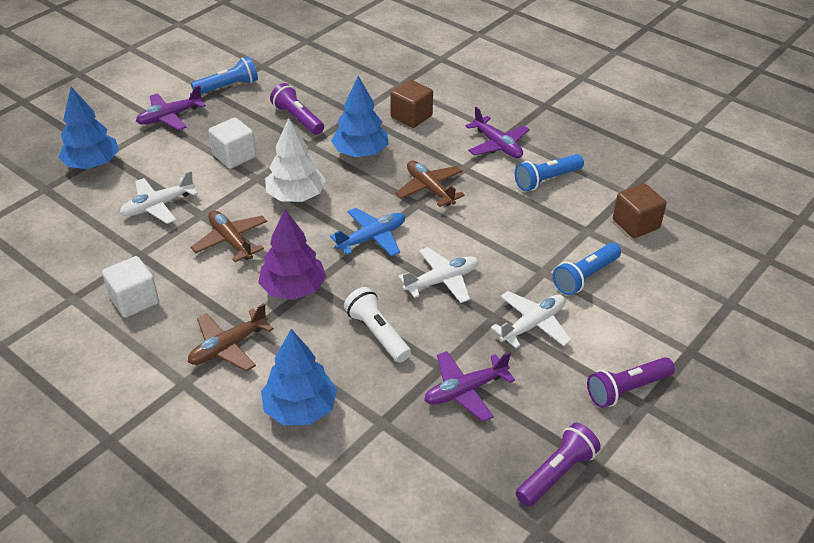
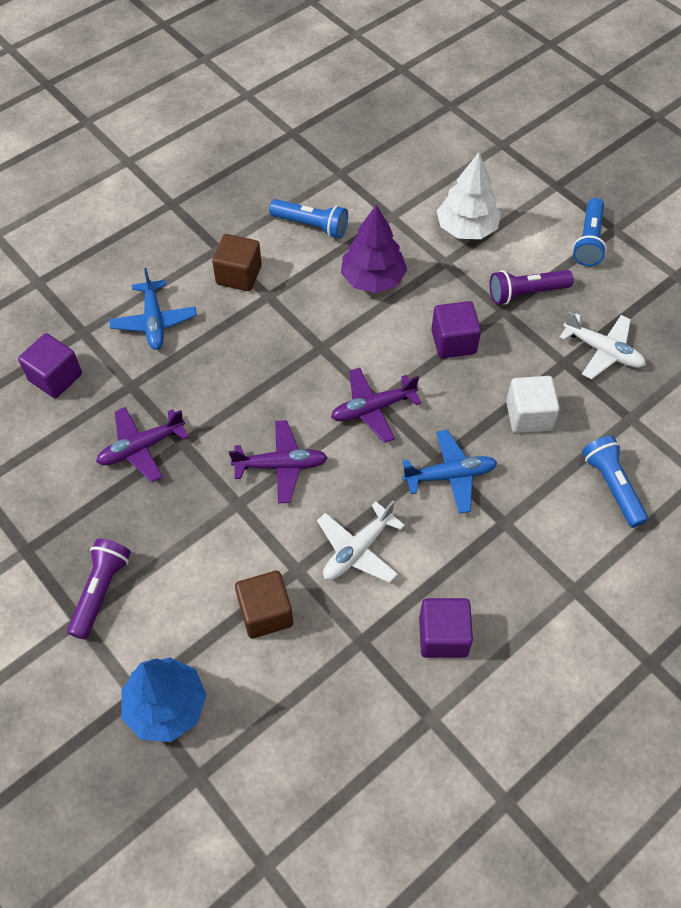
blue plane: 1 -> 2
blue tree: 3 -> 1
brown plane: 3 -> 0
purple cube: 0 -> 3
purple flashlight: 3 -> 2
white cube: 2 -> 1
white flashlight: 1 -> 0
white plane: 3 -> 2

